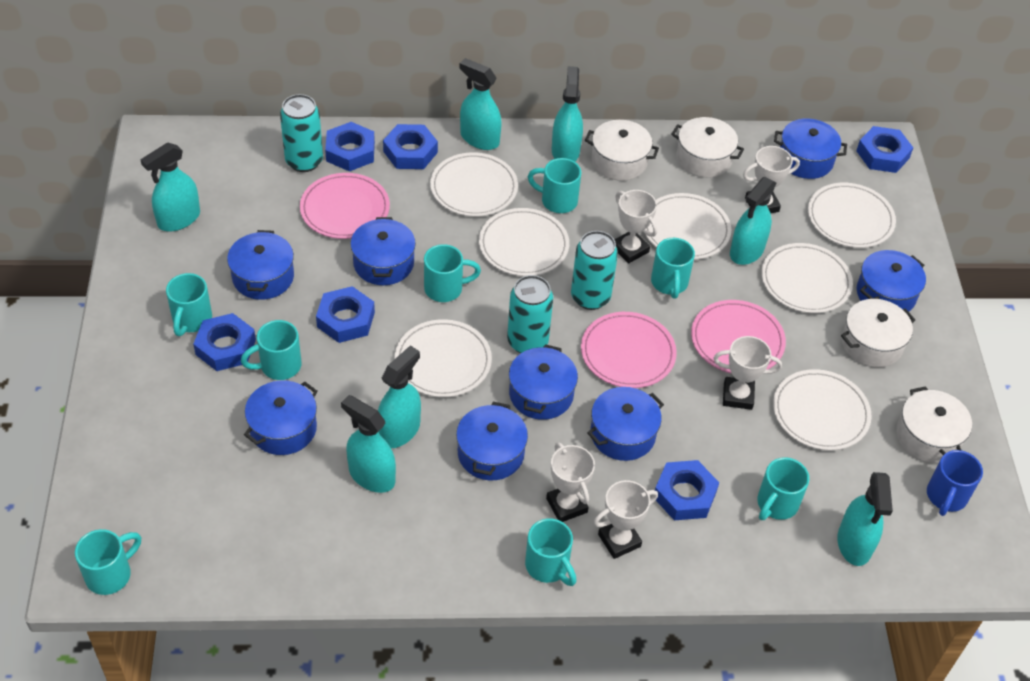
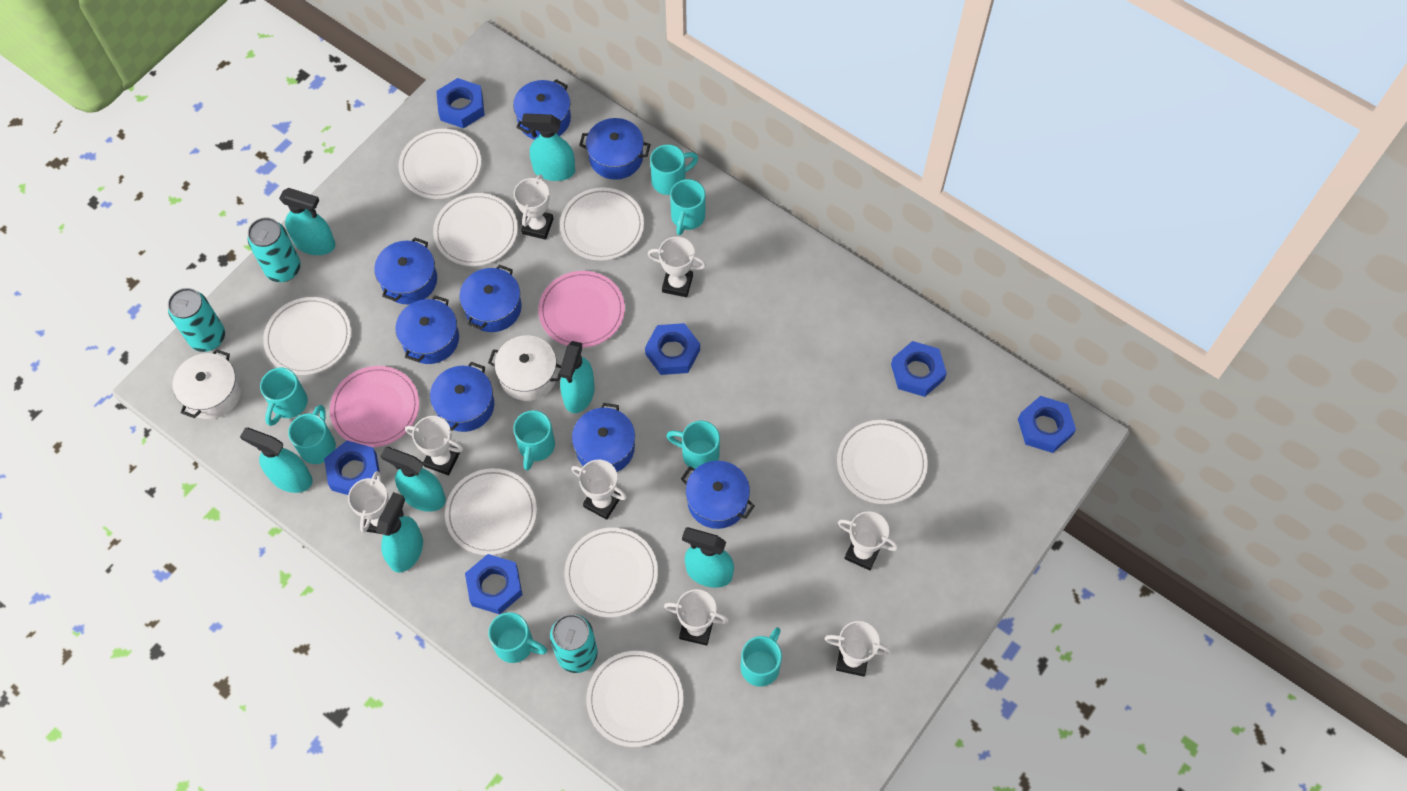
blue mug: 1 -> 0
pink plate: 3 -> 2
white plate: 7 -> 8
white pot: 4 -> 2
white trophy: 5 -> 8

